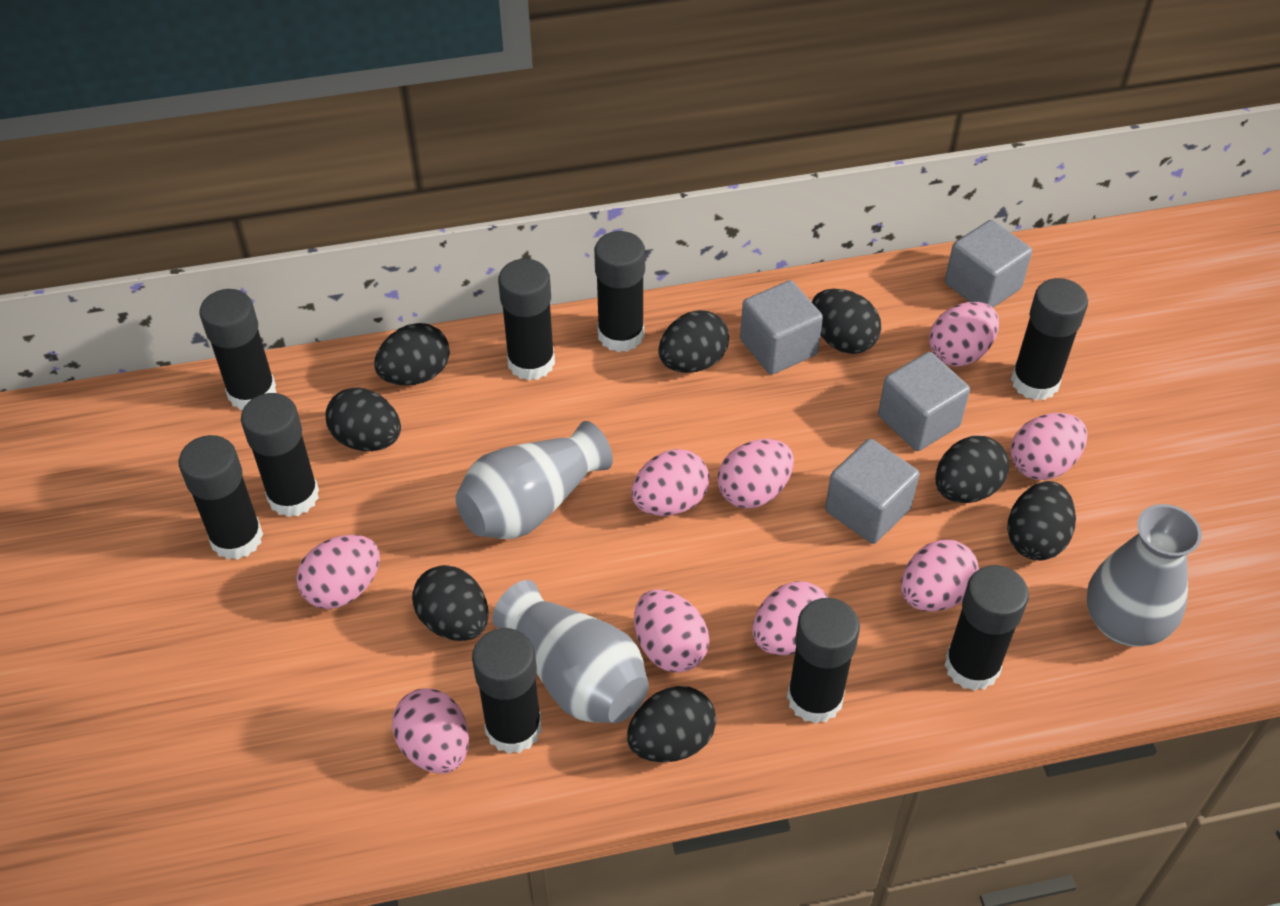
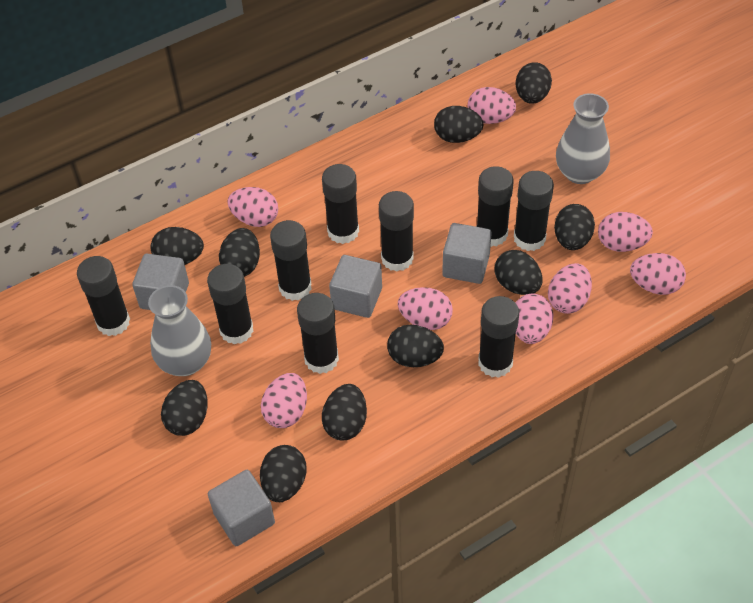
black egg: 8 -> 10
grey vase: 3 -> 2
pink egg: 9 -> 8

